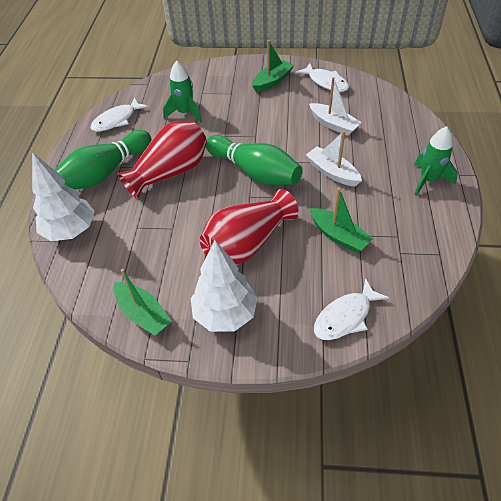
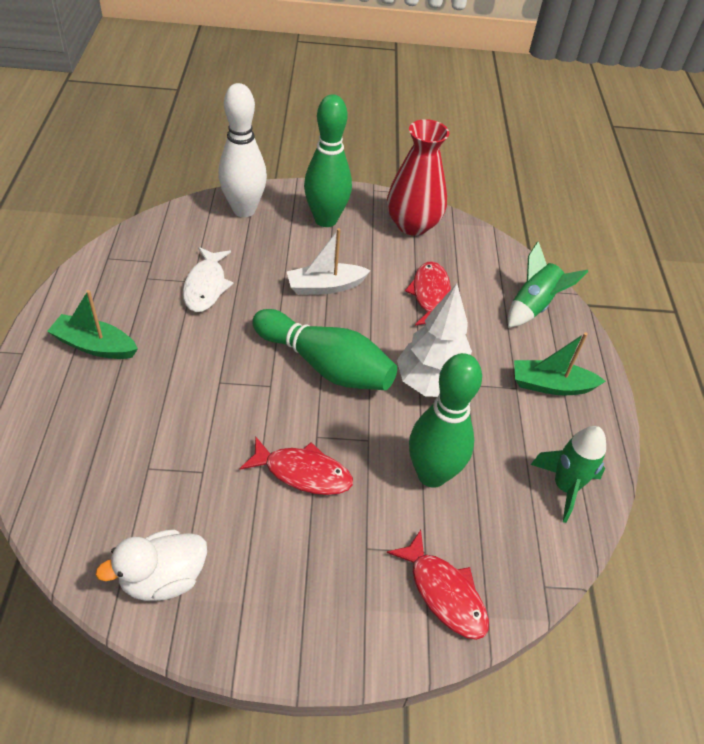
green boat: 3 -> 2
green bowling pin: 2 -> 3
red fish: 0 -> 3
red vase: 2 -> 1
white boat: 2 -> 1
white bowling pin: 0 -> 1
white duck: 0 -> 1
white fish: 3 -> 1
white tree: 2 -> 1

